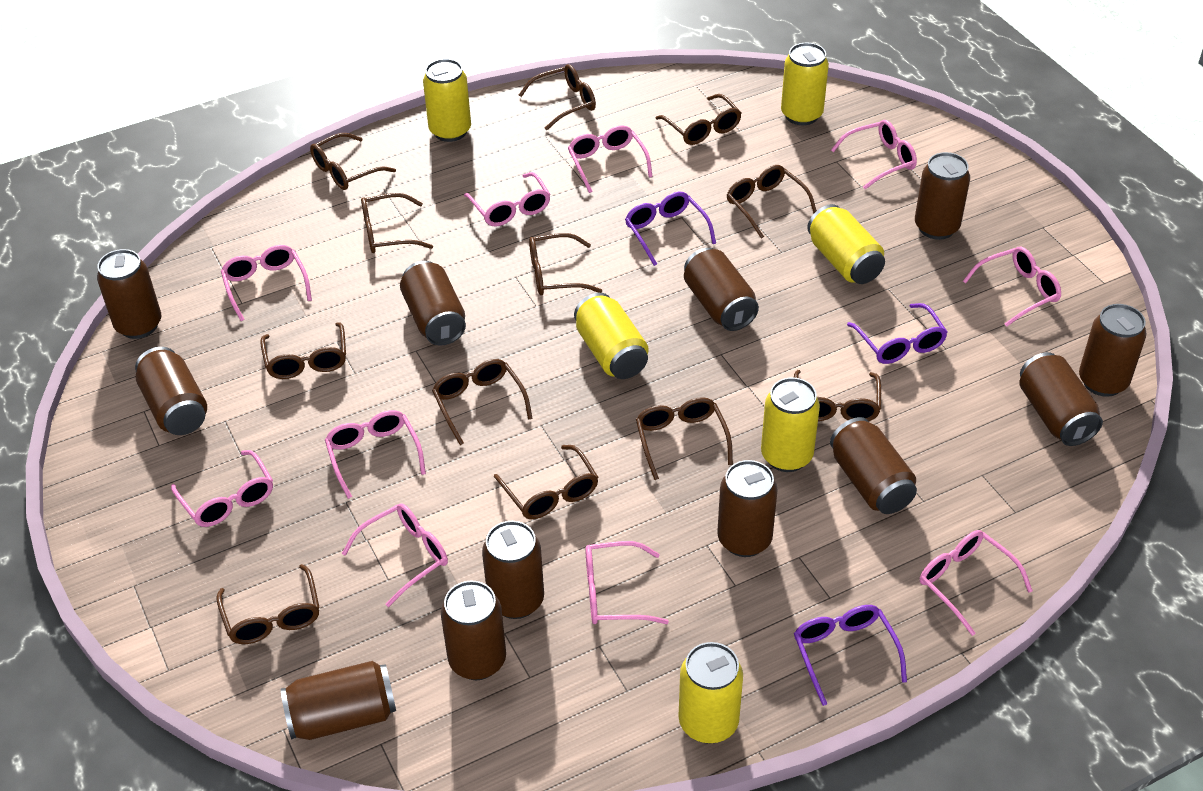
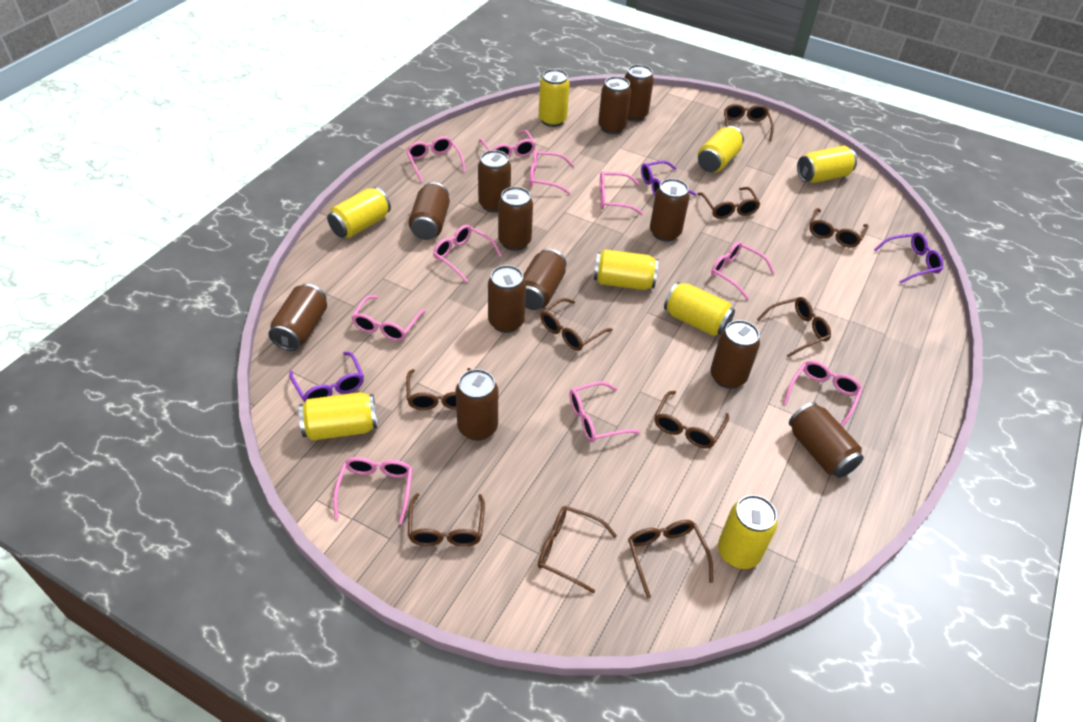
brown glasses: 12 -> 10
yellow can: 6 -> 8

